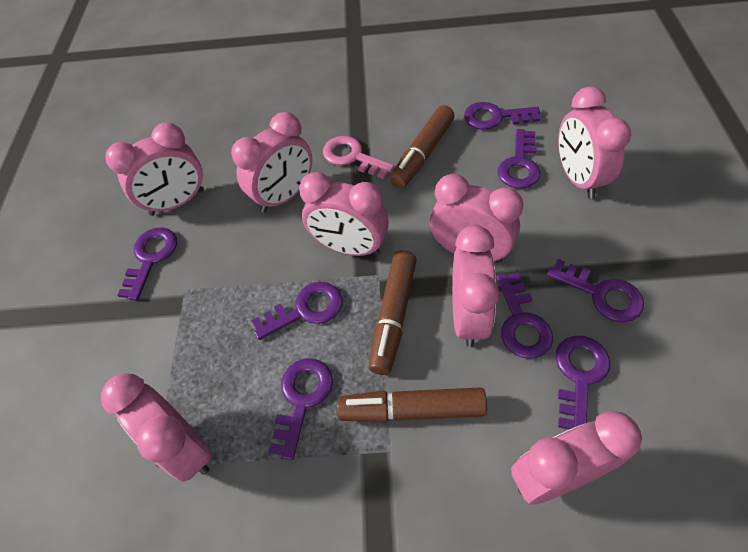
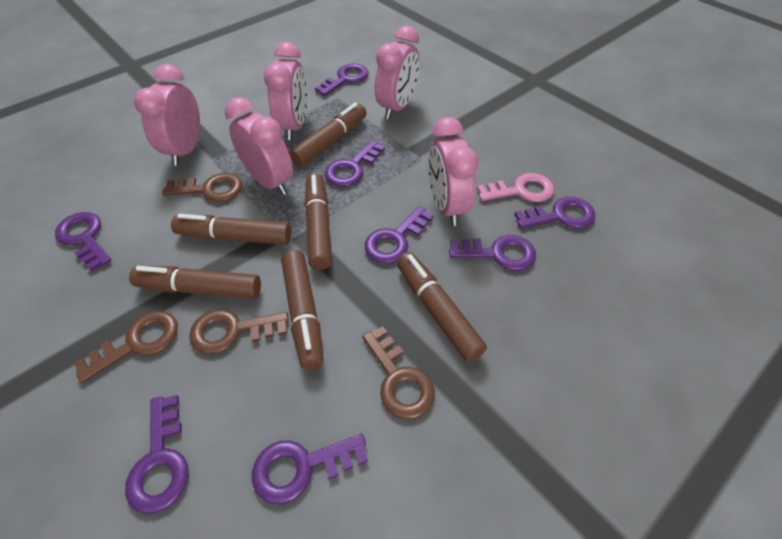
brown key: 0 -> 4
brown marker: 3 -> 6
pink clock: 8 -> 5

